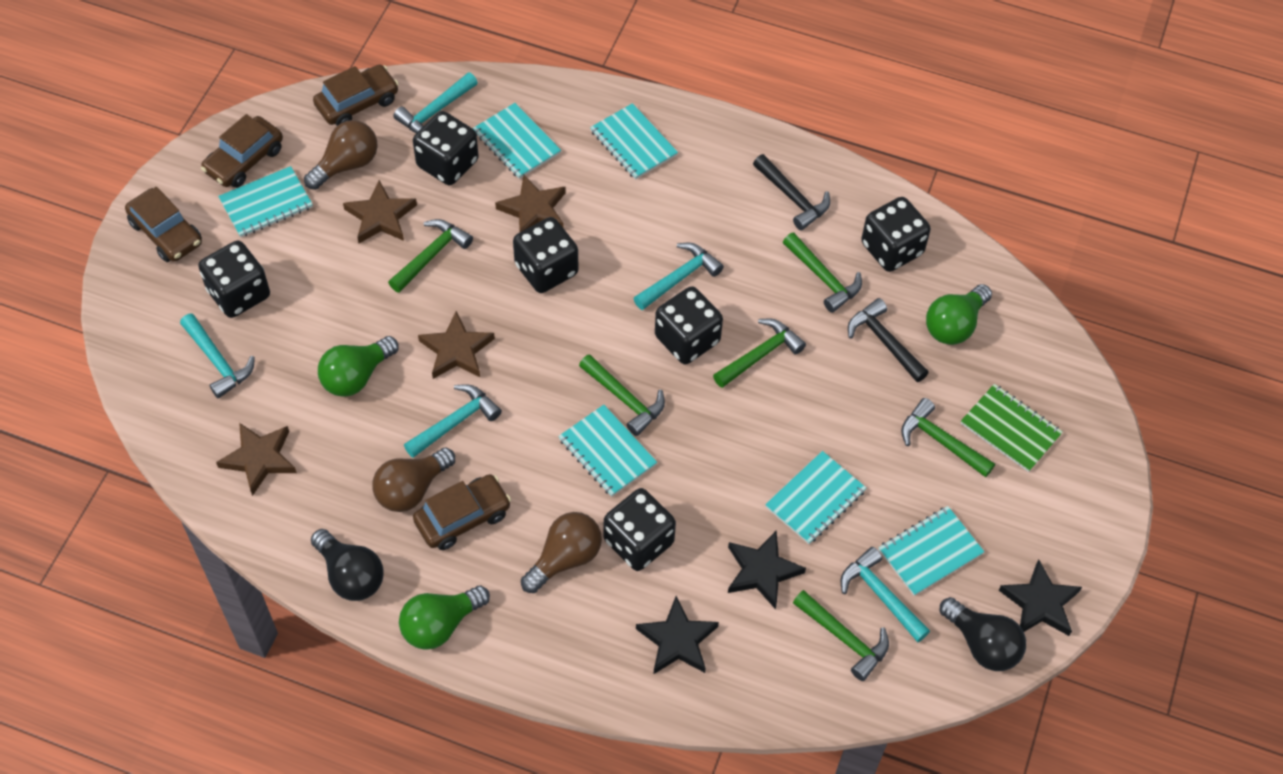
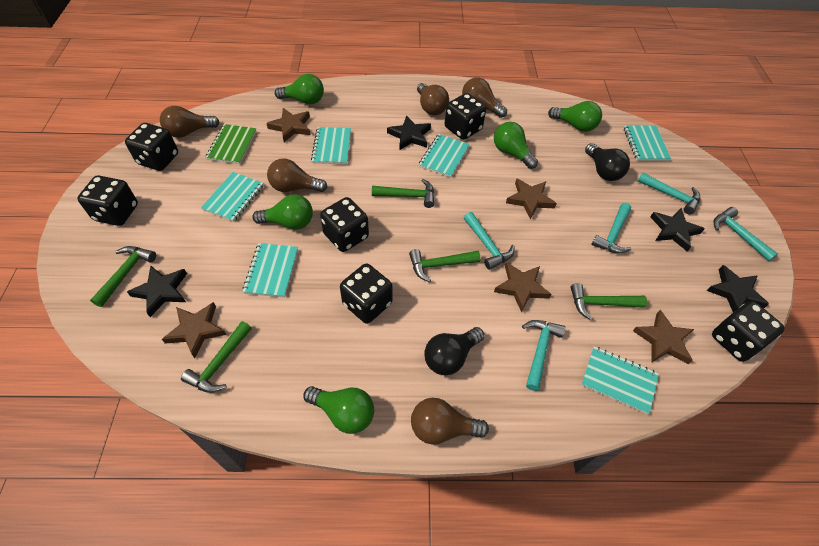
black hammer: 2 -> 0
black star: 3 -> 4
brown car: 4 -> 0
brown light bulb: 3 -> 5
brown star: 4 -> 5
green hammer: 6 -> 5
green light bulb: 3 -> 5

